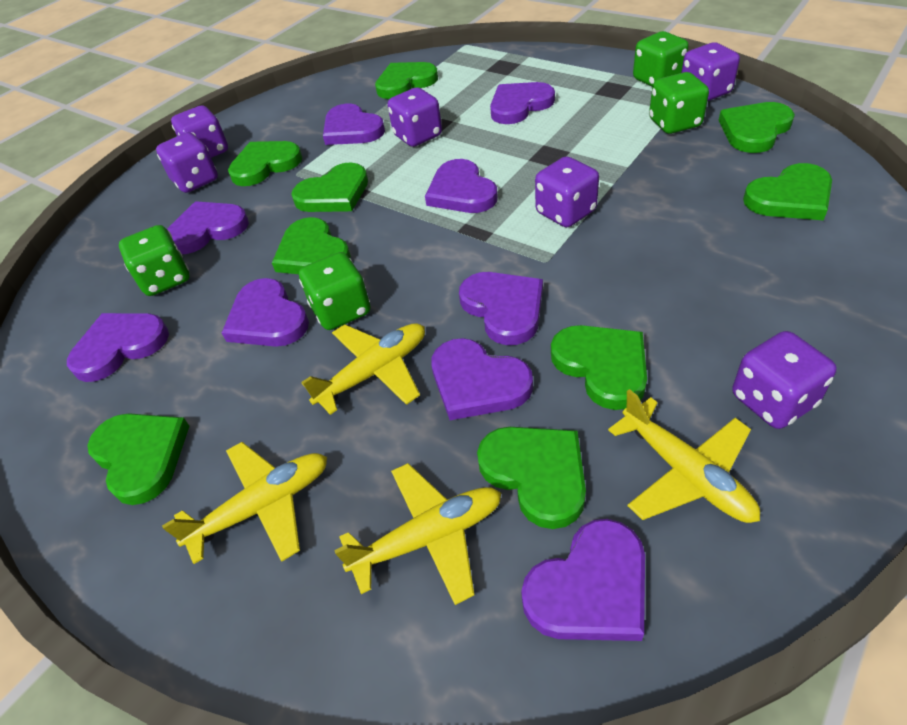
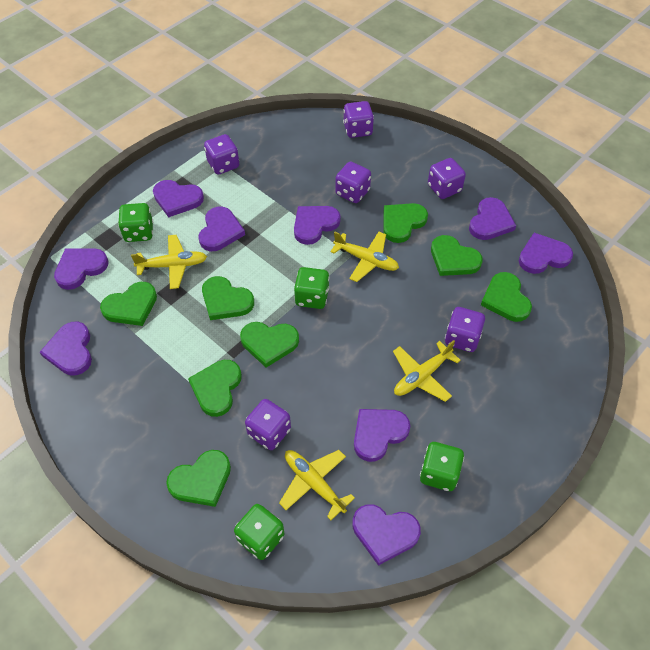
green heart: 9 -> 8

